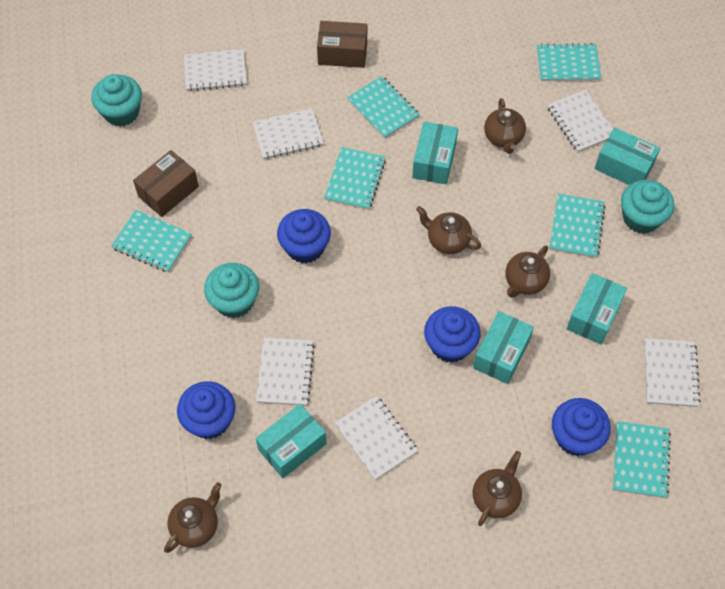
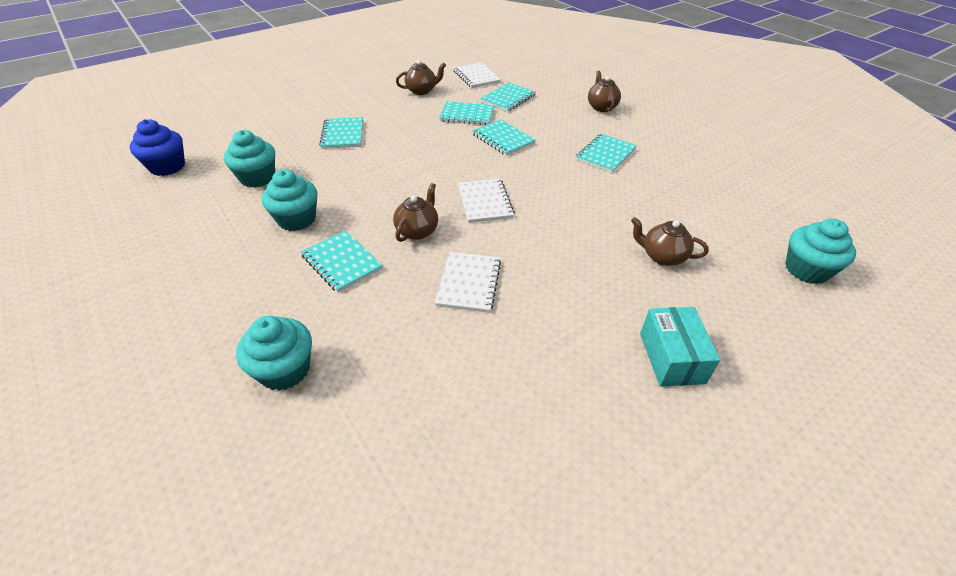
blue cupcake: 4 -> 1
brown box: 2 -> 0
brown teapot: 5 -> 4
turquoise box: 5 -> 1
turquoise cupcake: 3 -> 4
white notebook: 6 -> 3

